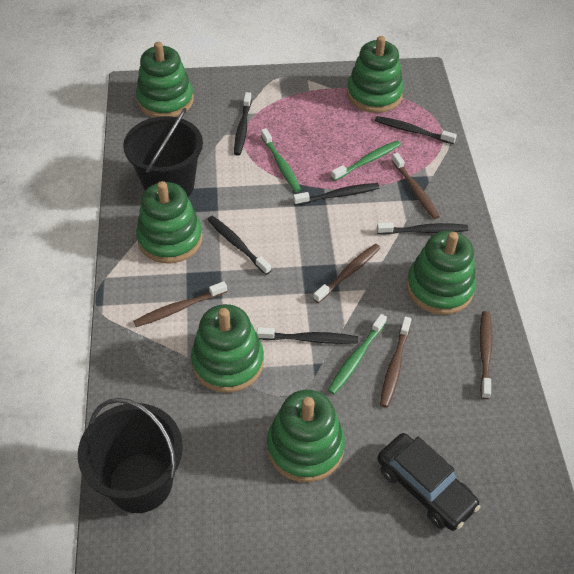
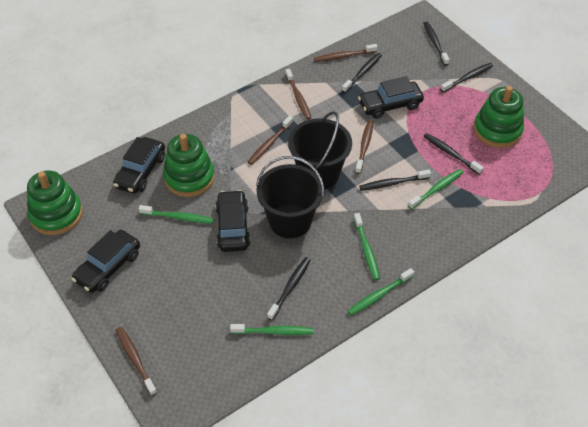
black car: 1 -> 4
green stacking toy: 6 -> 3
green toothbrush: 3 -> 5

